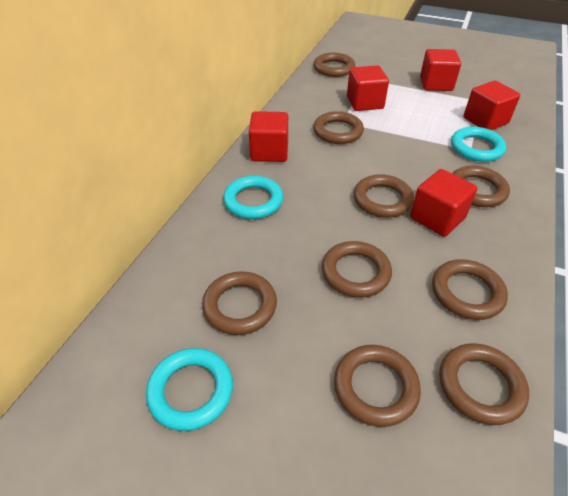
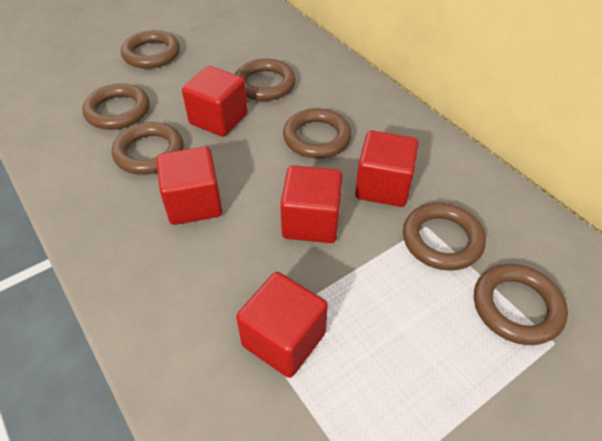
brown ring: 9 -> 7
turquoise ring: 3 -> 0

